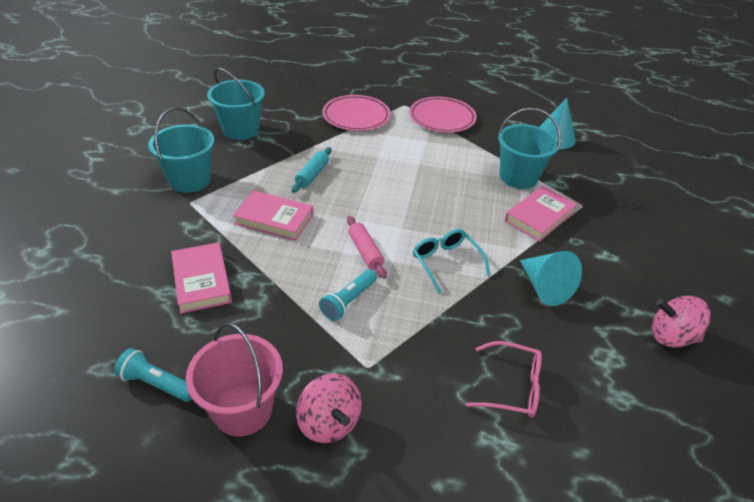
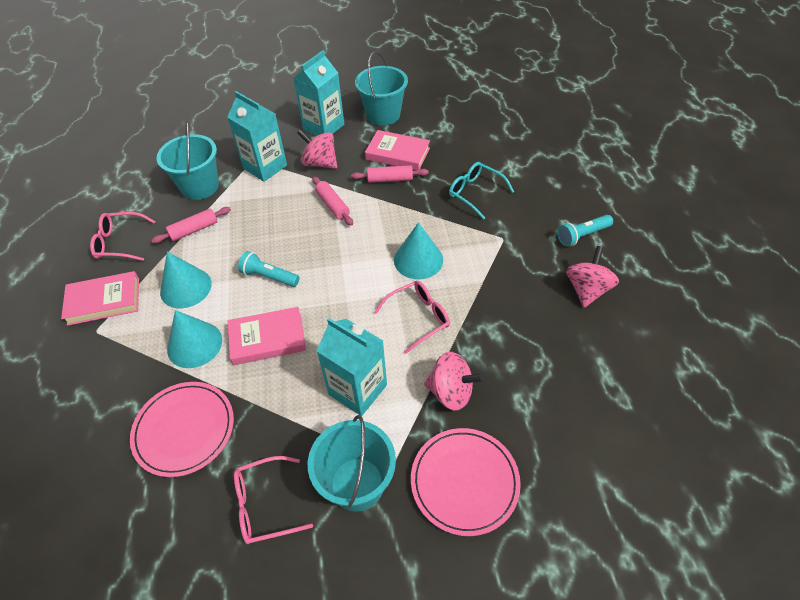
pink bucket: 1 -> 0
pink glasses: 1 -> 3
pink rolling pin: 1 -> 3
pink spinning top: 2 -> 3
turquoise carton: 0 -> 3
turquoise cone: 2 -> 3
turquoise rolling pin: 1 -> 0

